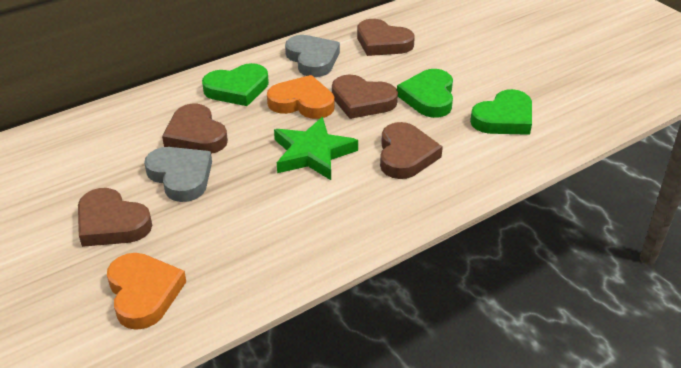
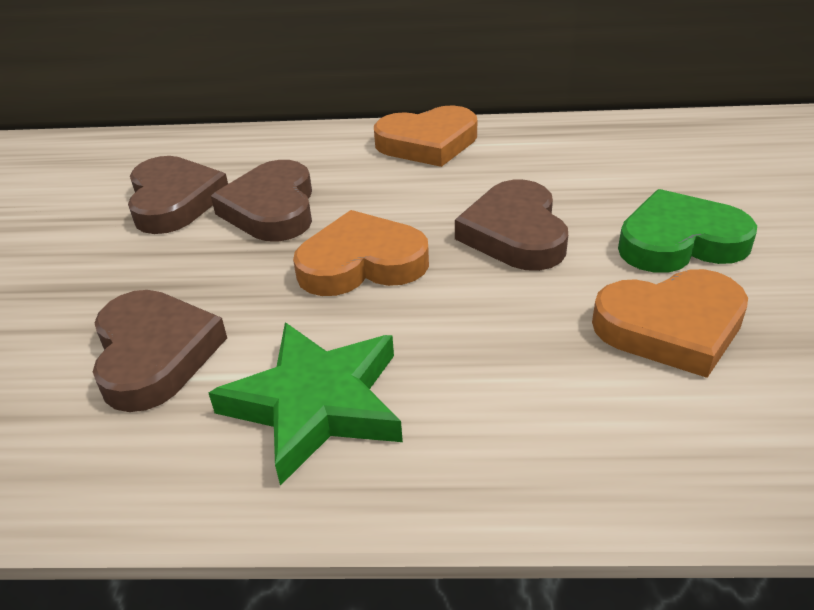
brown heart: 5 -> 4
green heart: 3 -> 1
grey heart: 2 -> 0
orange heart: 2 -> 3

